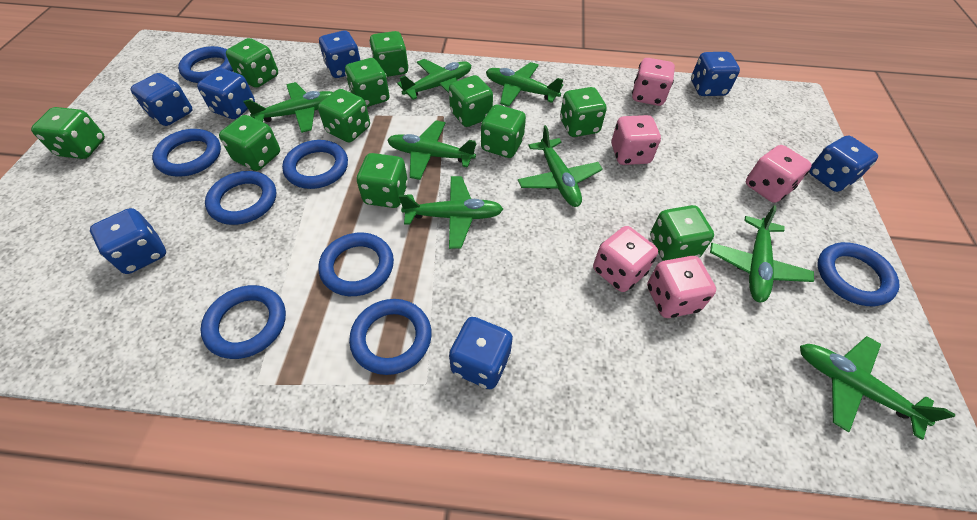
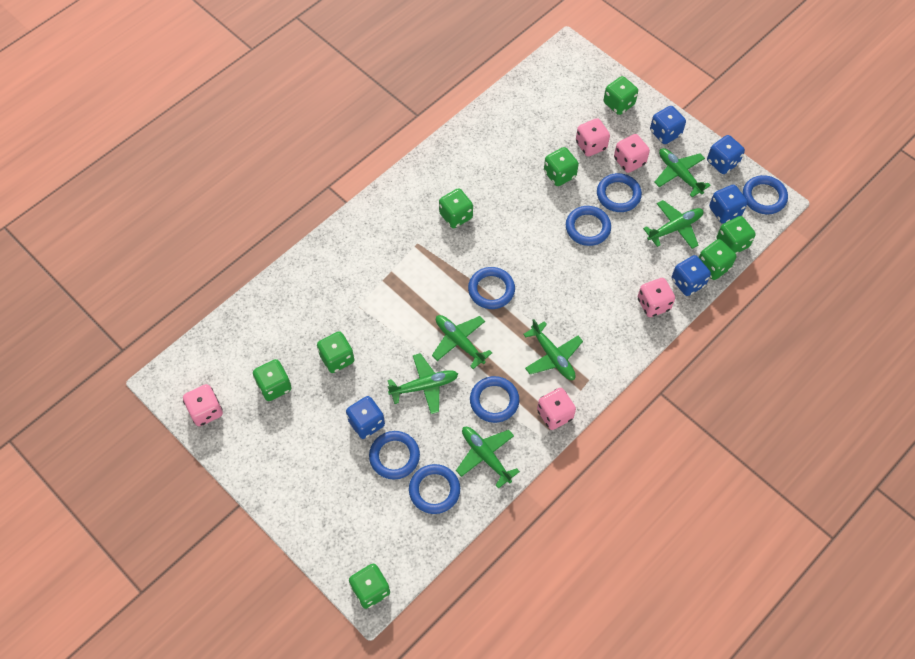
blue dice: 7 -> 5
blue ring: 8 -> 7
green dice: 11 -> 8
green plane: 8 -> 6

